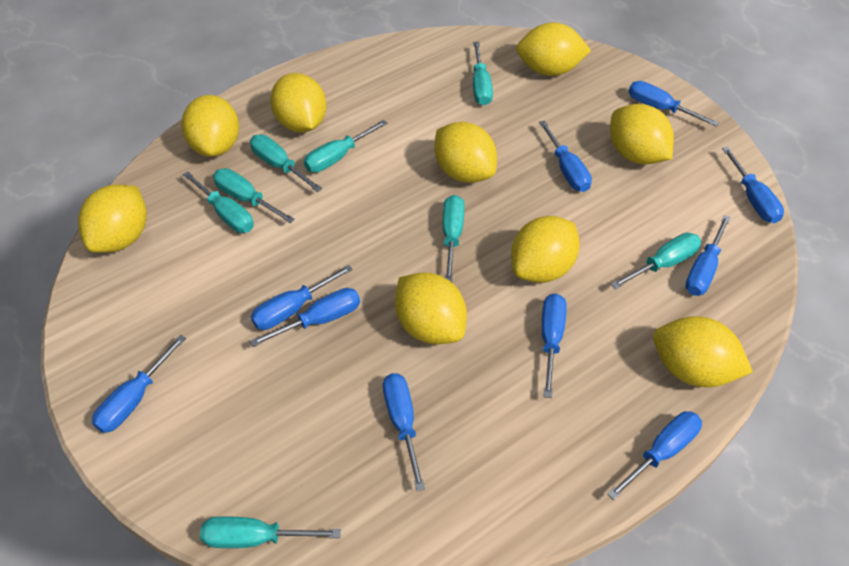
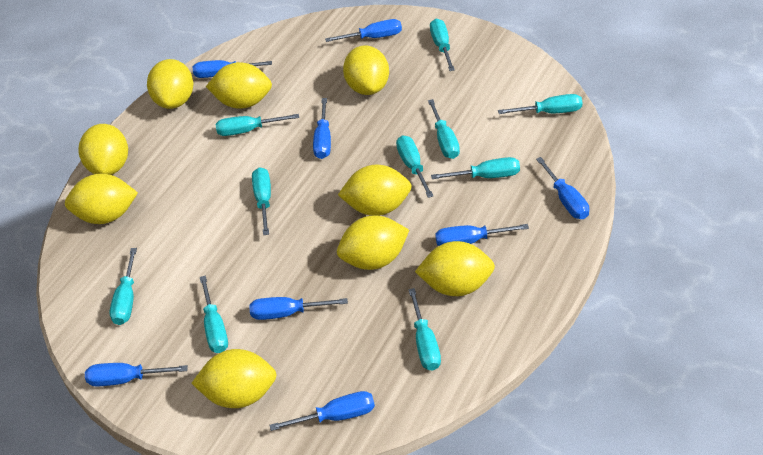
blue screwdriver: 10 -> 8
turquoise screwdriver: 8 -> 10

